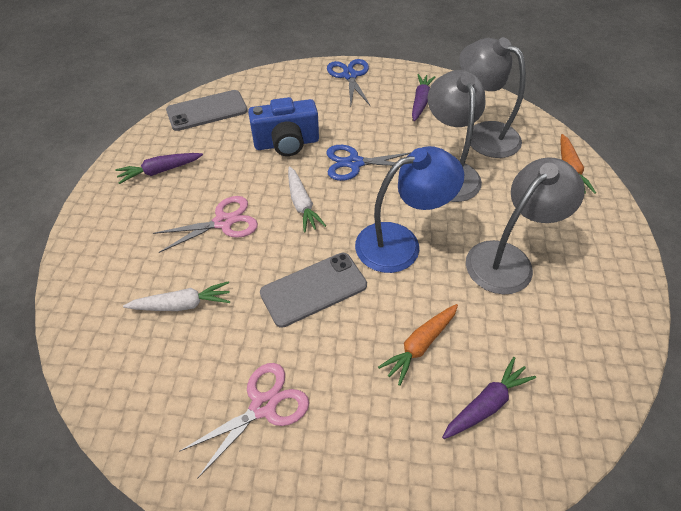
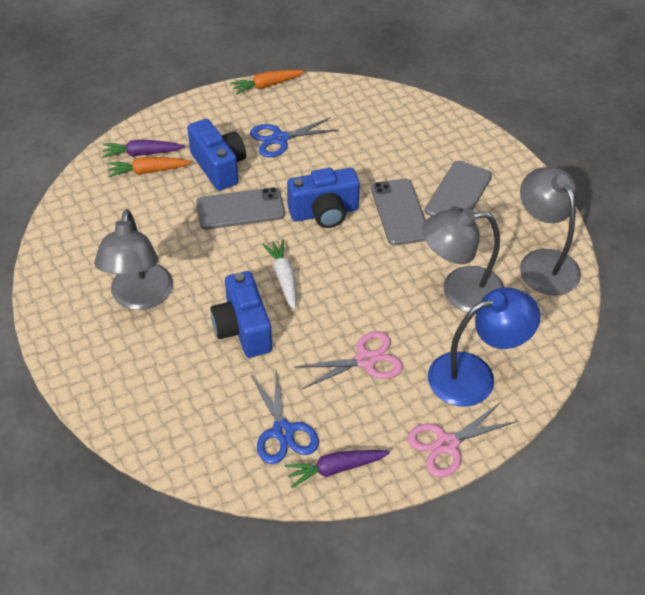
blue camera: 1 -> 3
grey phone: 2 -> 3
purple carrot: 3 -> 2
white carrot: 2 -> 1

